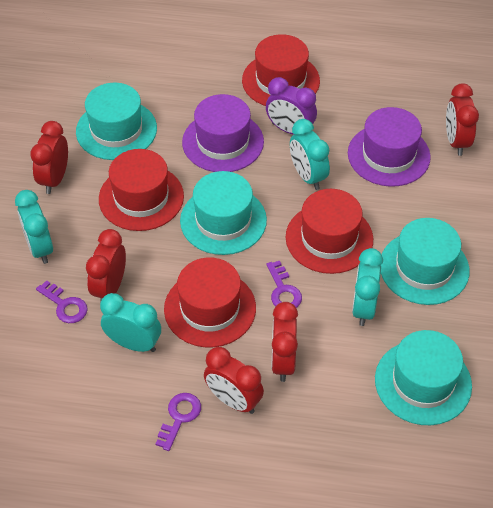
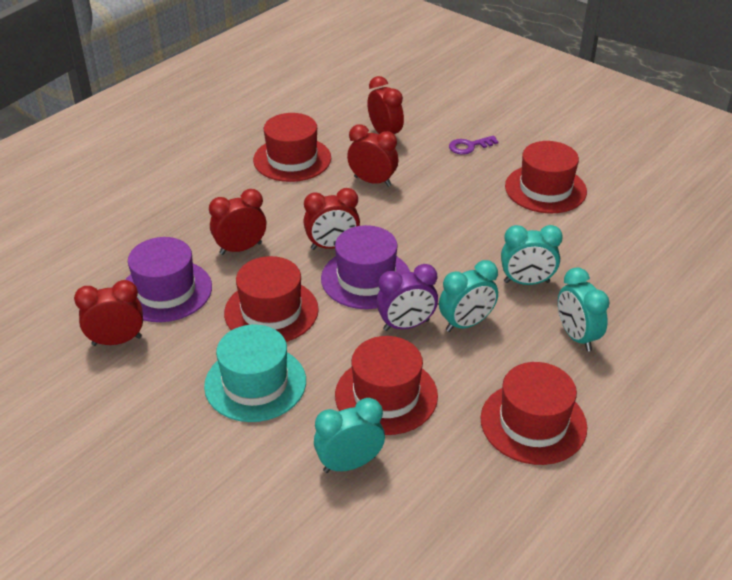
purple key: 3 -> 1
red hat: 4 -> 5
turquoise hat: 4 -> 1

